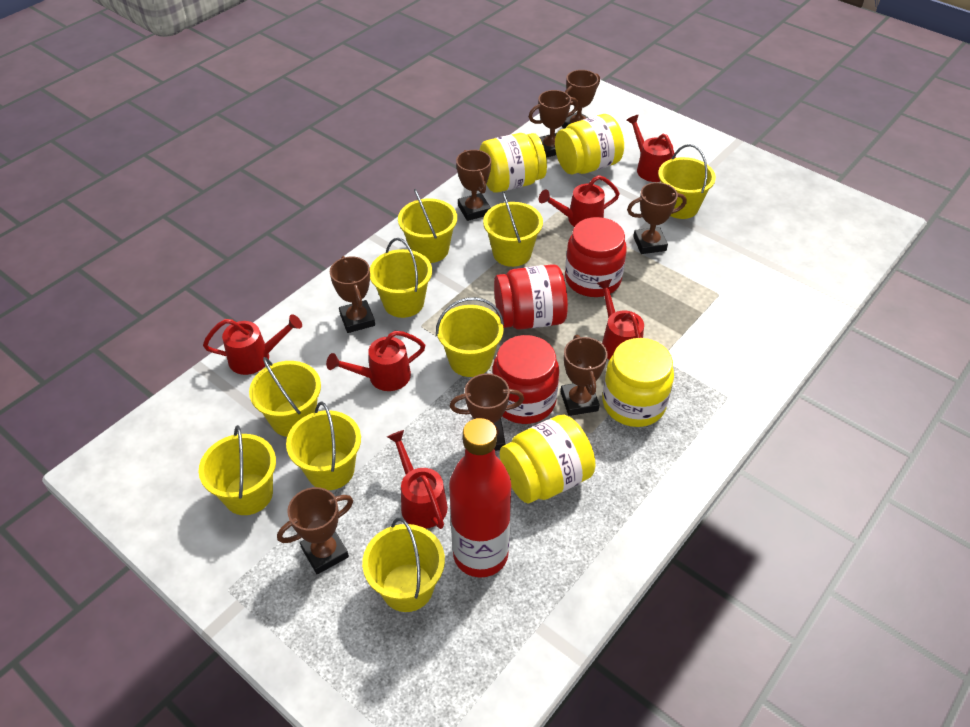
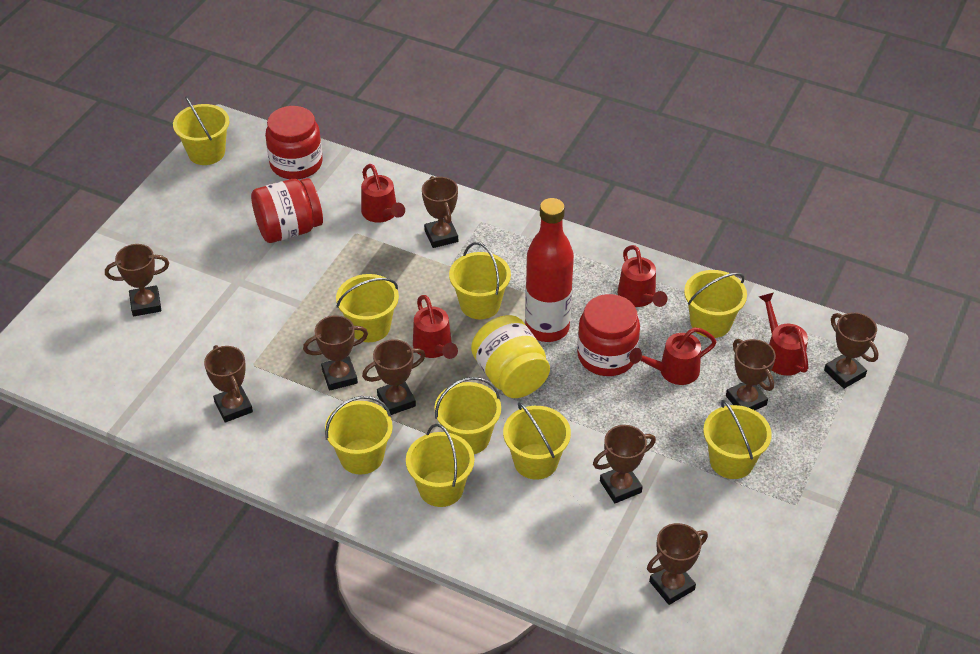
brown trophy: 8 -> 9
red watering can: 6 -> 5
yellow jar: 4 -> 1

